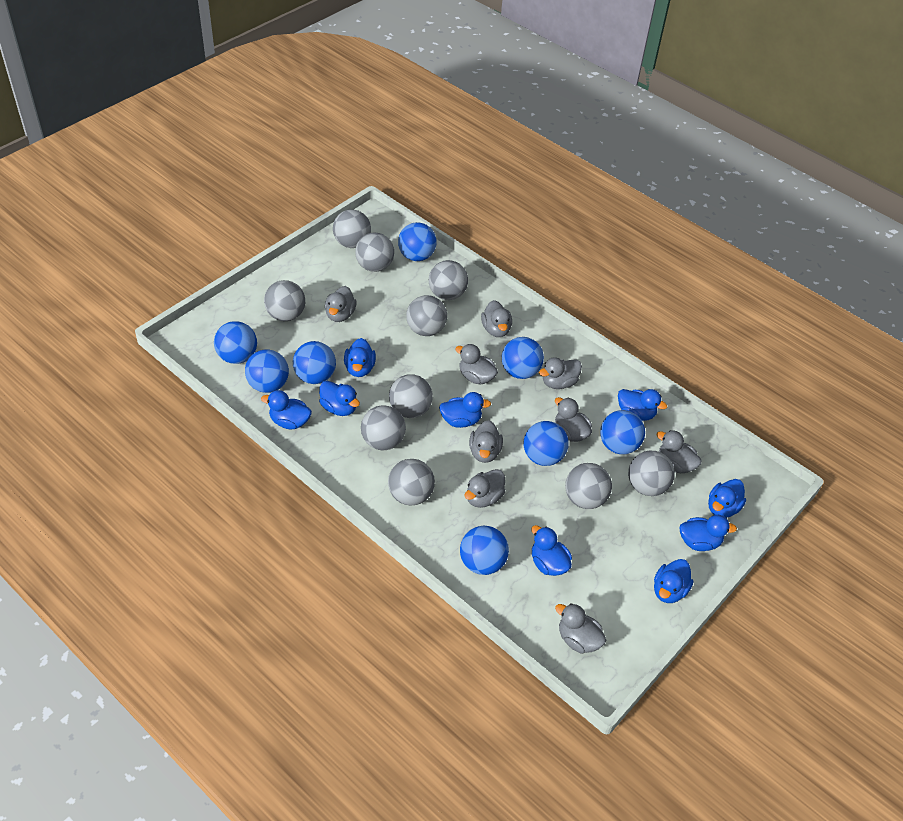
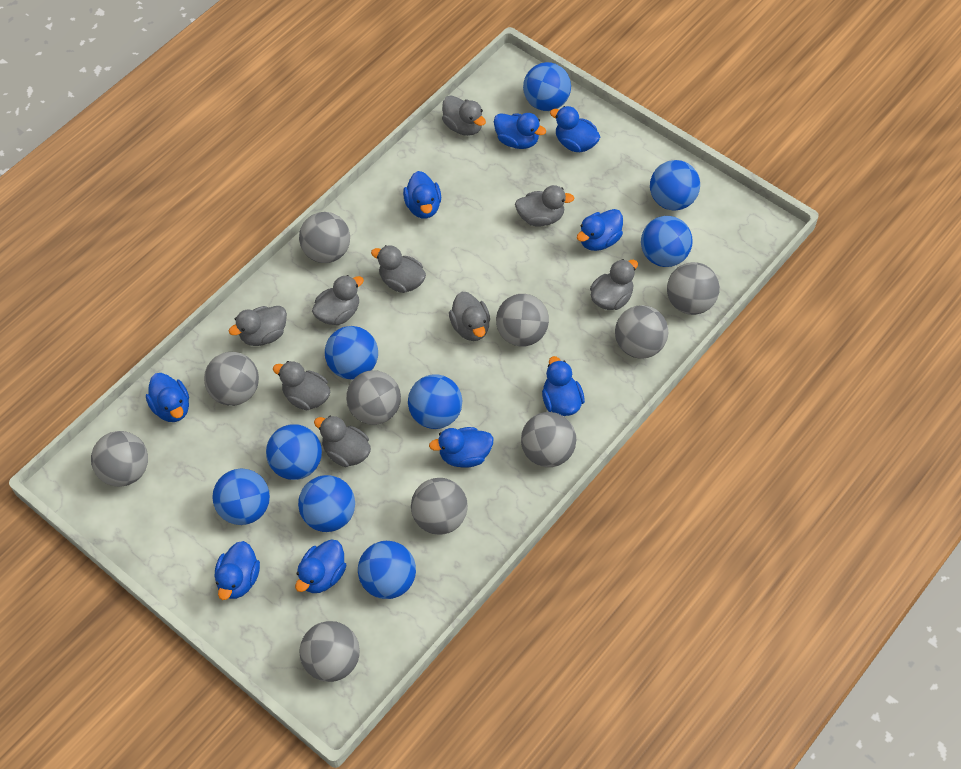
blue ball: 8 -> 9

